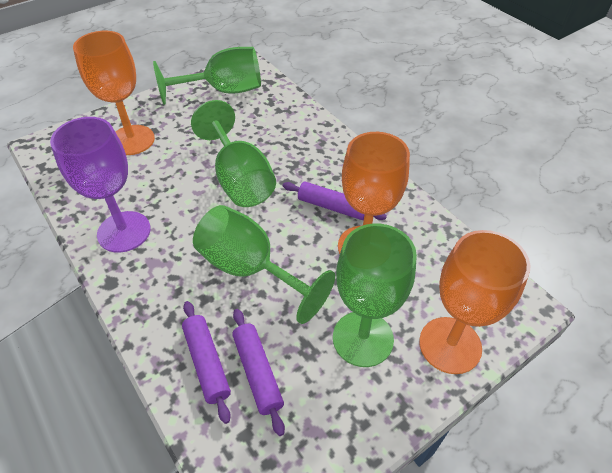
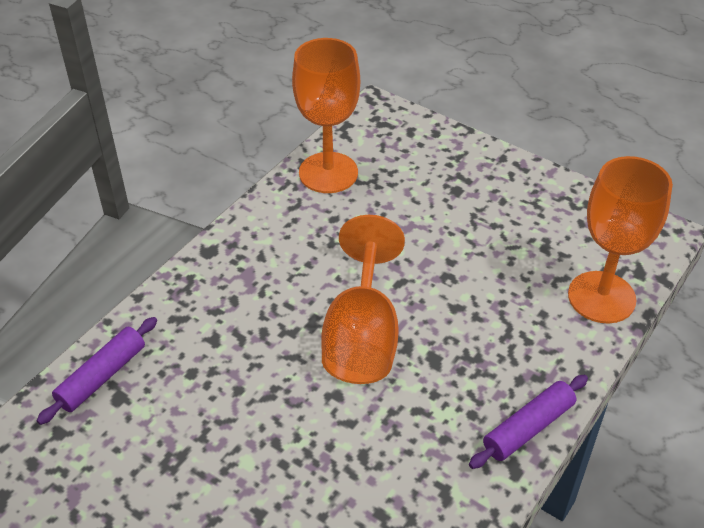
green goblet: 4 -> 0
purple goblet: 1 -> 0
purple rolling pin: 3 -> 2

